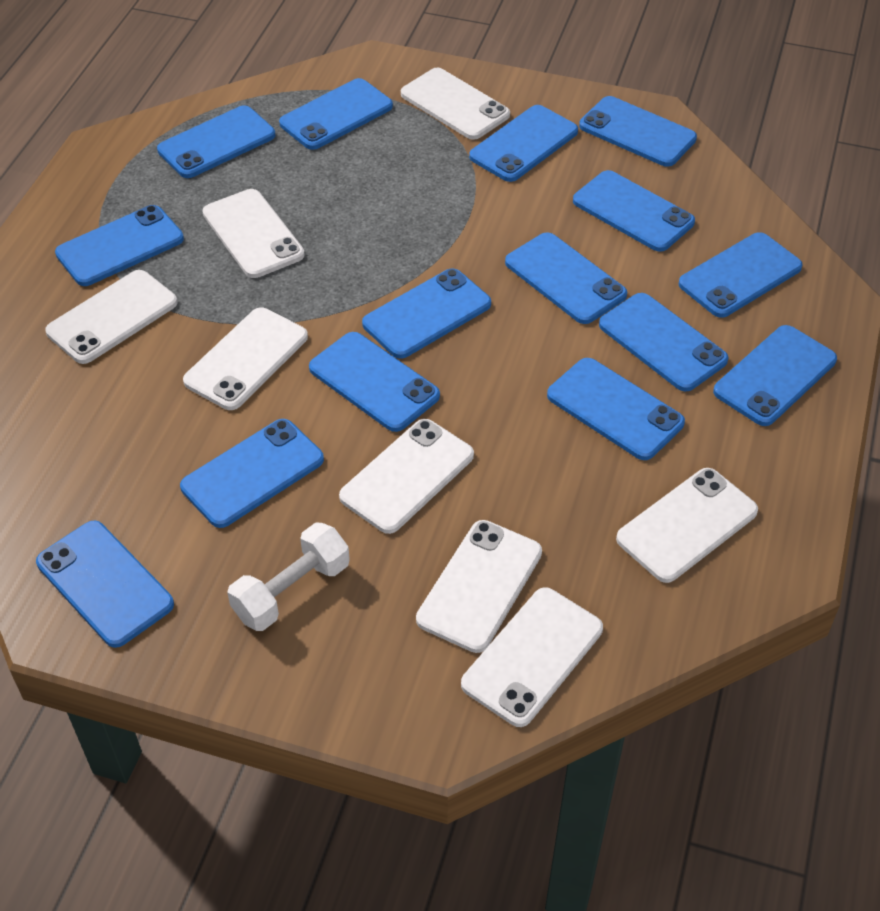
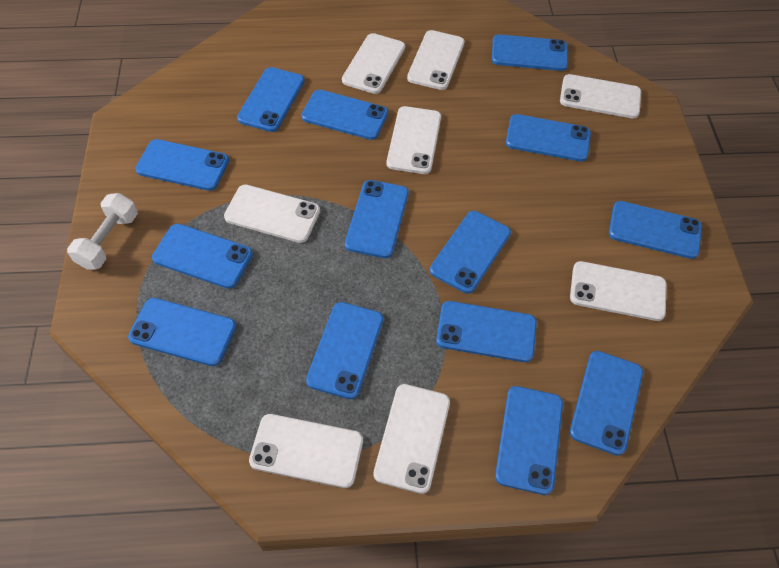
blue phone: 15 -> 14

